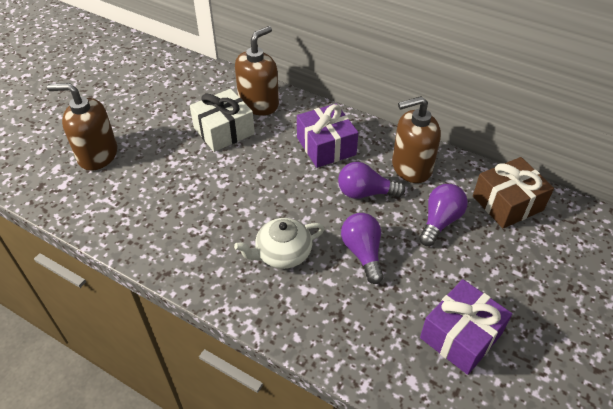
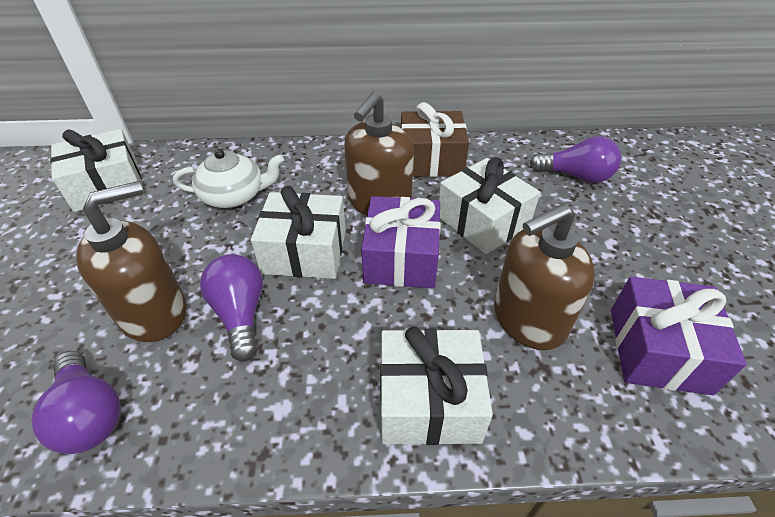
white gift: 1 -> 4

